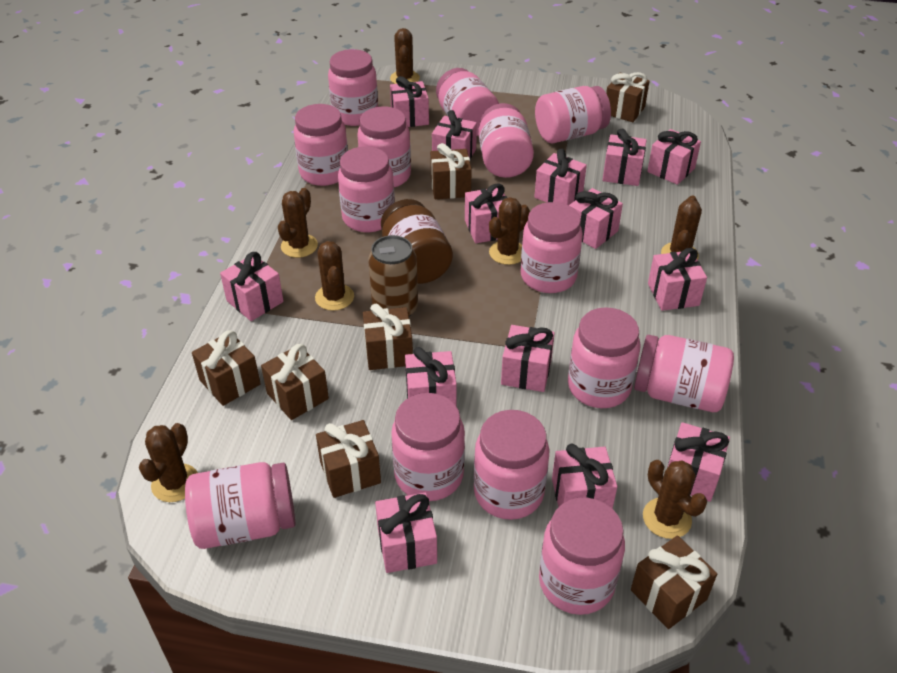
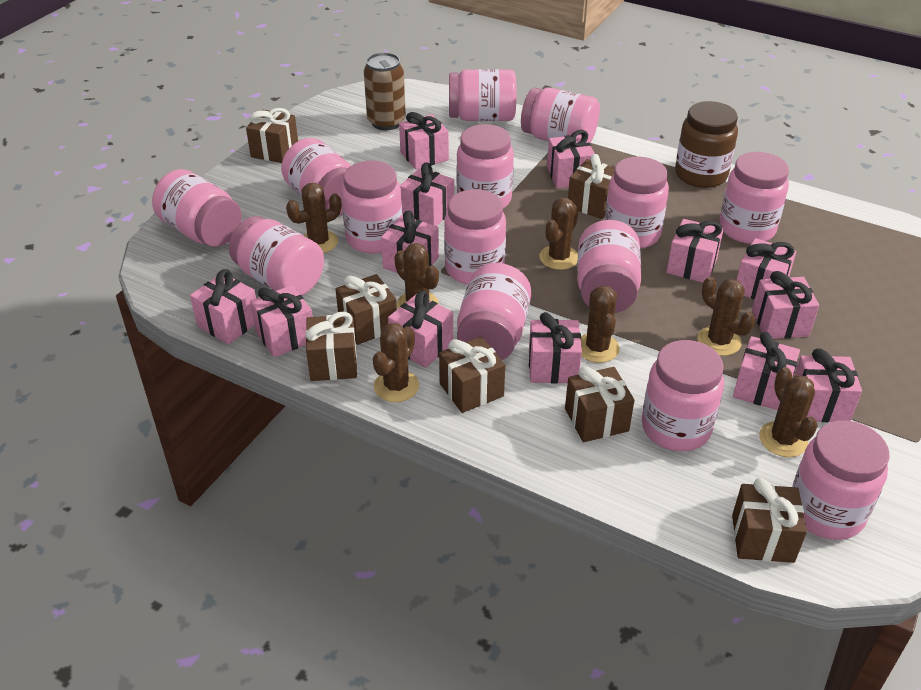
pink gift: 14 -> 13

